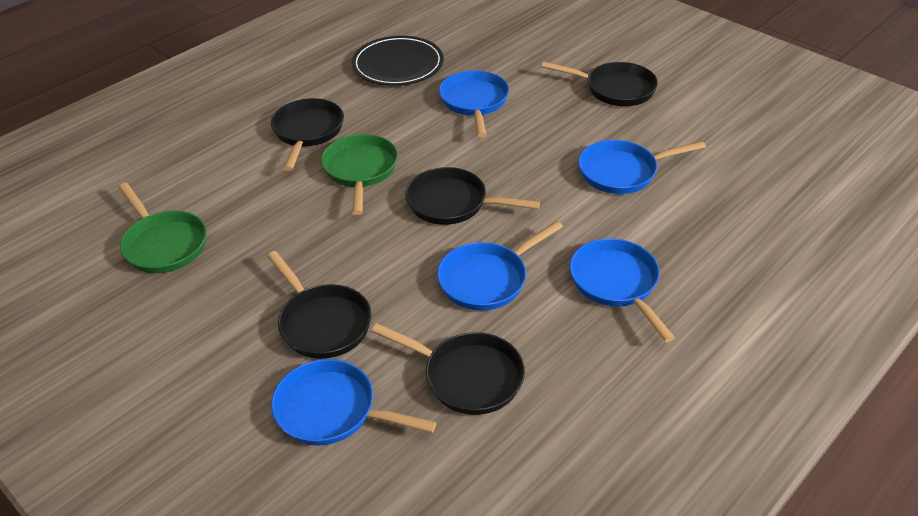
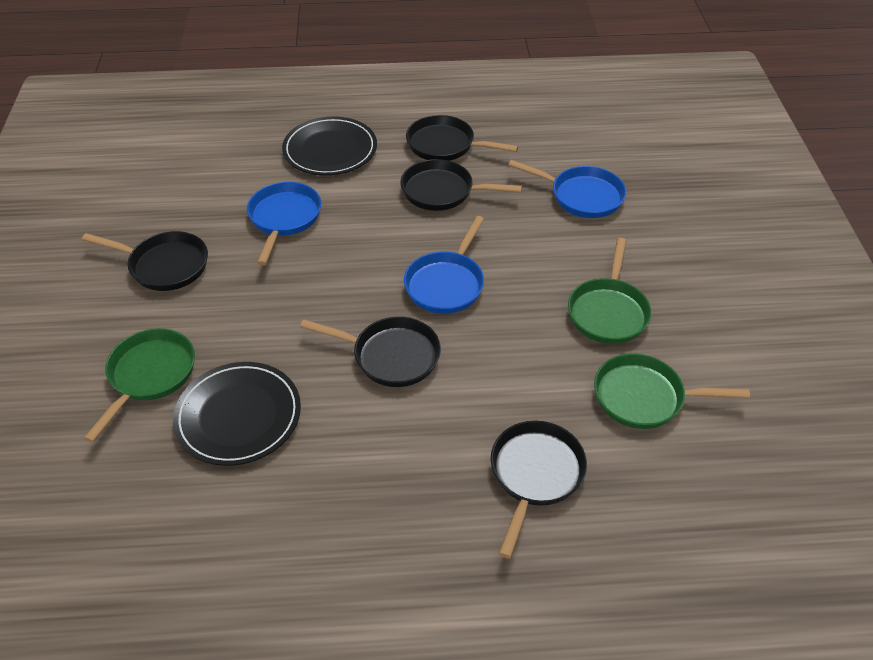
black plate: 1 -> 2
blue pan: 5 -> 3
green pan: 2 -> 3

